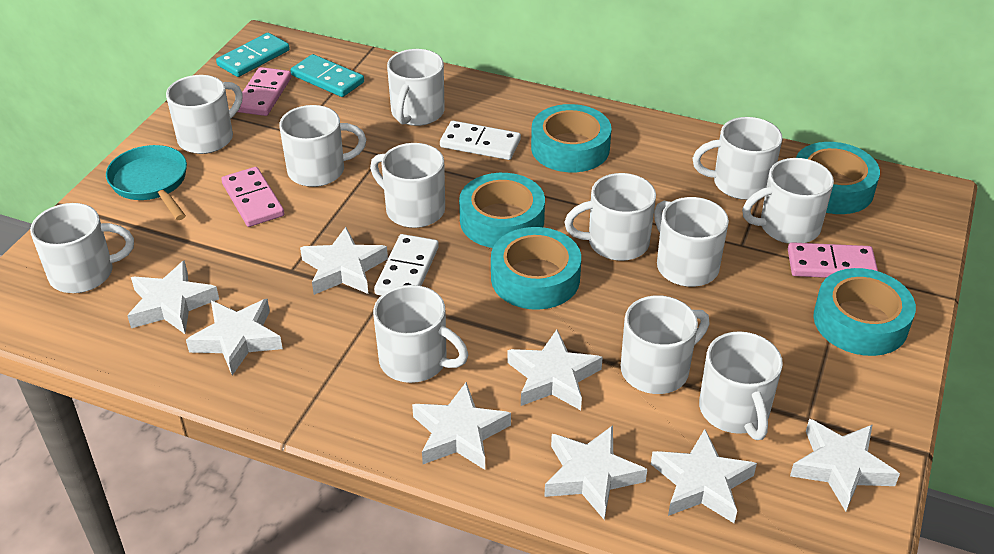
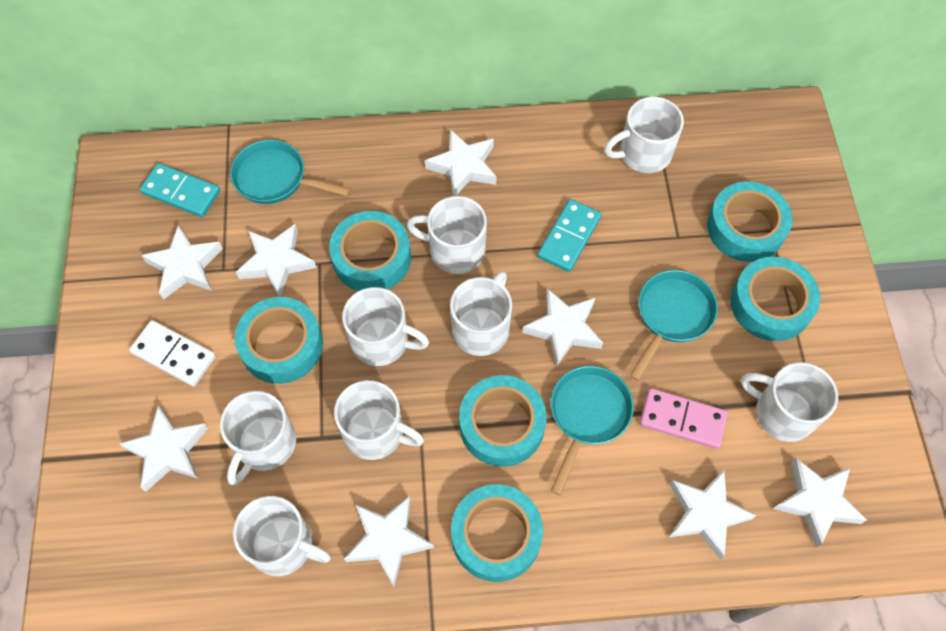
pink domino: 3 -> 1
turquoise pan: 1 -> 3
turquoise tape: 5 -> 6
white domino: 2 -> 1
white mug: 12 -> 8

